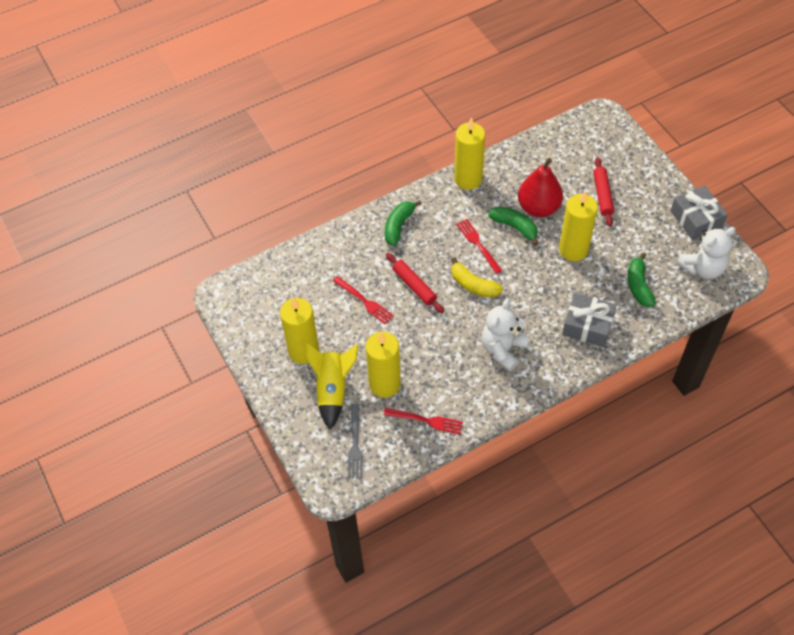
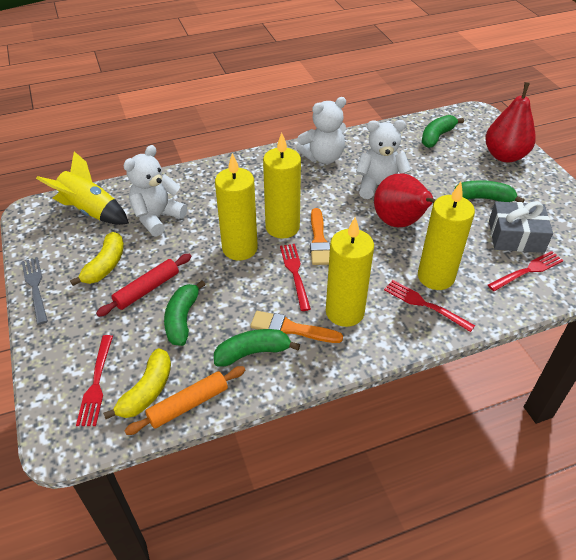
green banana: 3 -> 4
grey gift: 2 -> 1
orange brush: 0 -> 2
orange rolling pin: 0 -> 1
red fork: 3 -> 4
red pear: 1 -> 2
red rolling pin: 2 -> 1
white teddy bear: 2 -> 3
yellow banana: 1 -> 2

